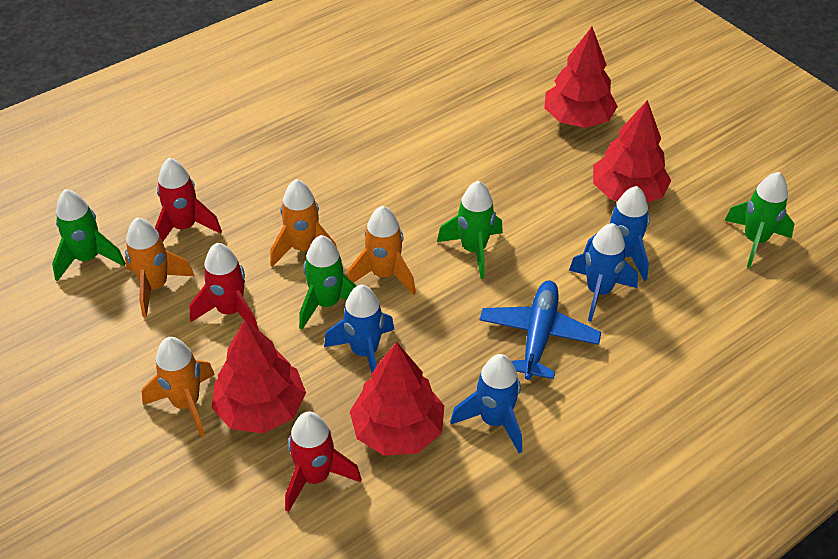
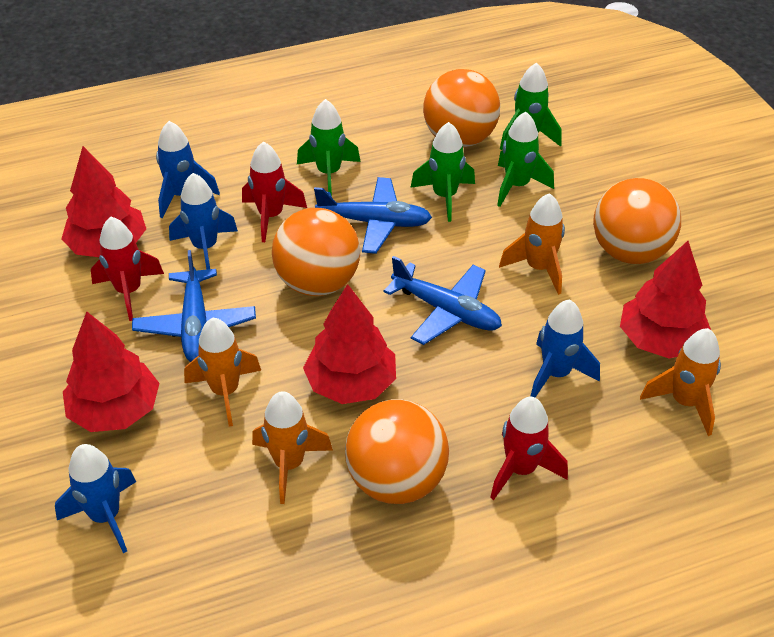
blue plane: 1 -> 3
orange ball: 0 -> 4

